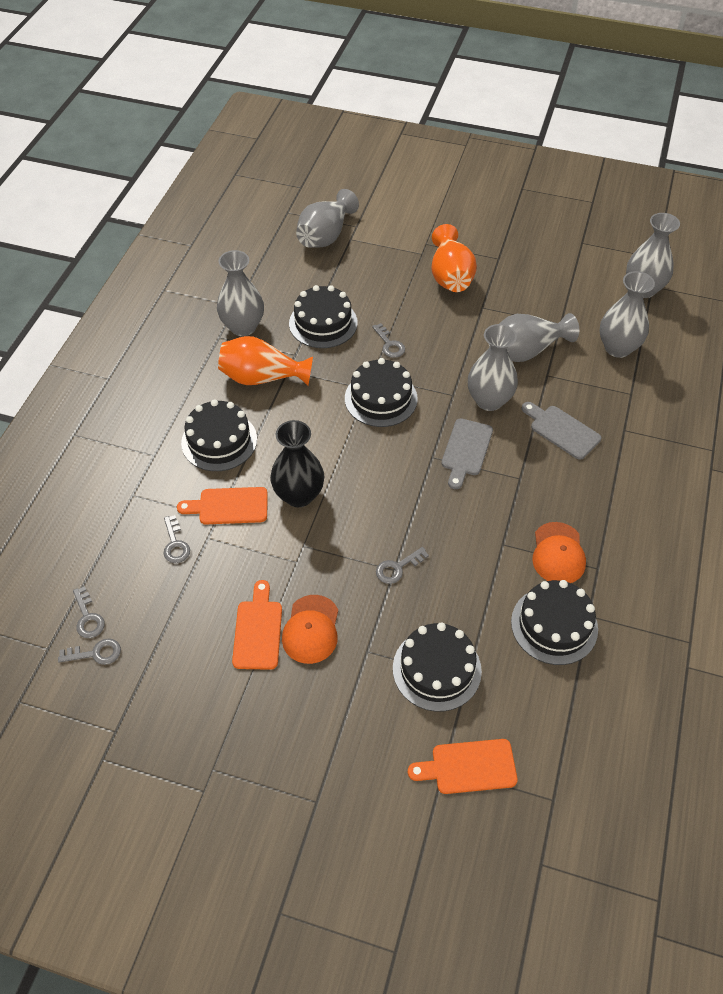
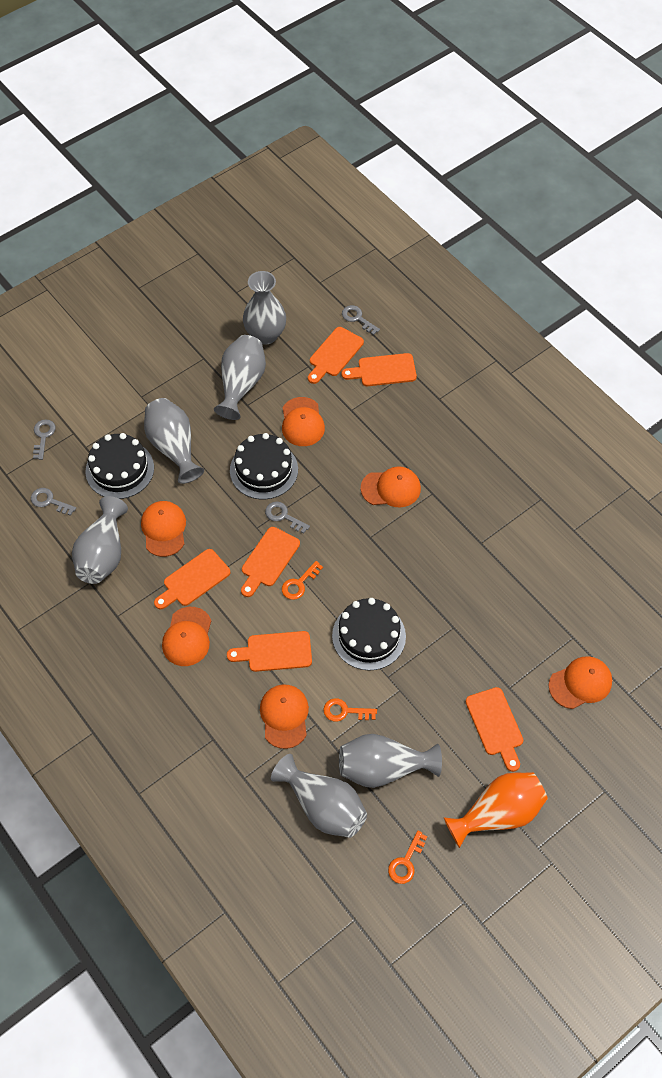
black cake: 5 -> 3
black vase: 1 -> 0
grey cutting board: 2 -> 0
grey key: 5 -> 4
orange cap: 2 -> 6
orange cutting board: 3 -> 6
orange key: 0 -> 3
orange vase: 2 -> 1

